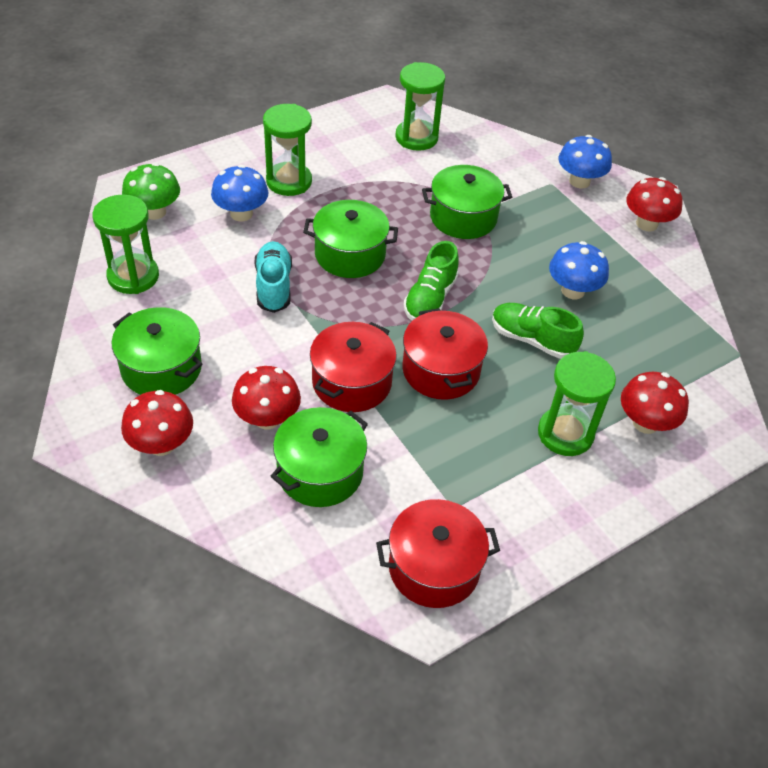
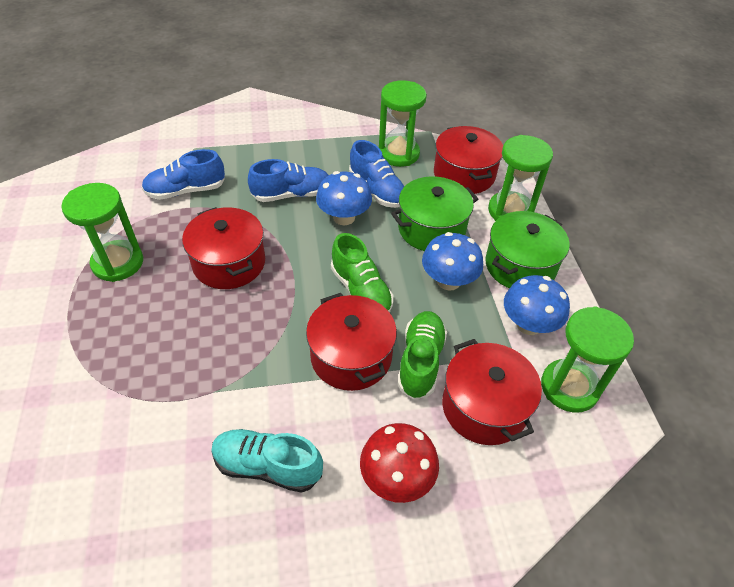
blue shoe: 0 -> 3
green mushroom: 1 -> 0
green pot: 4 -> 2
red mushroom: 4 -> 1
red pot: 3 -> 4

